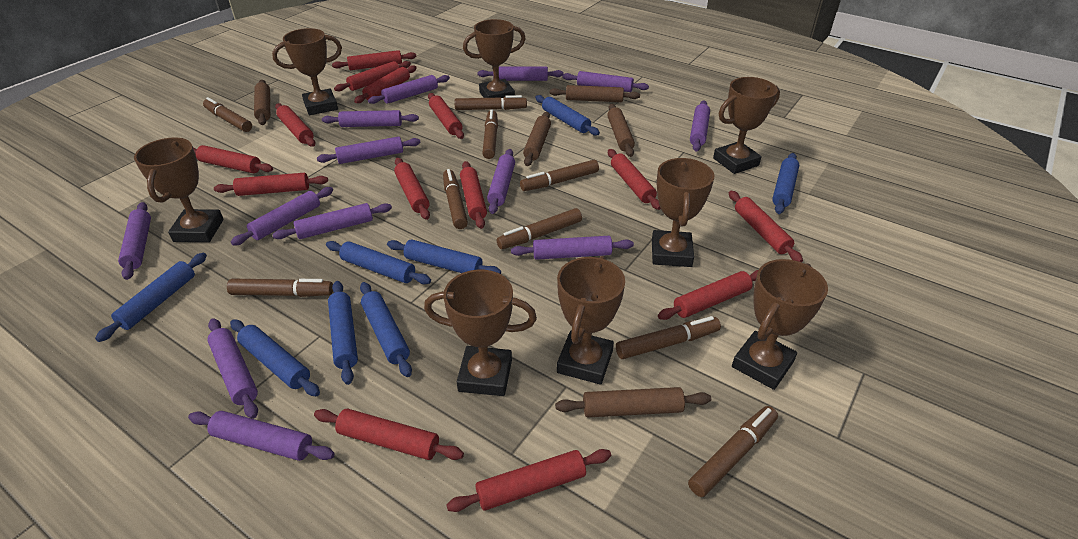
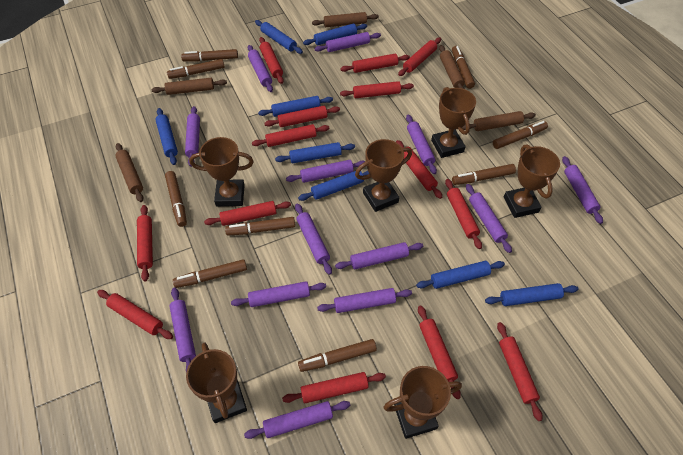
brown trophy: 8 -> 6

